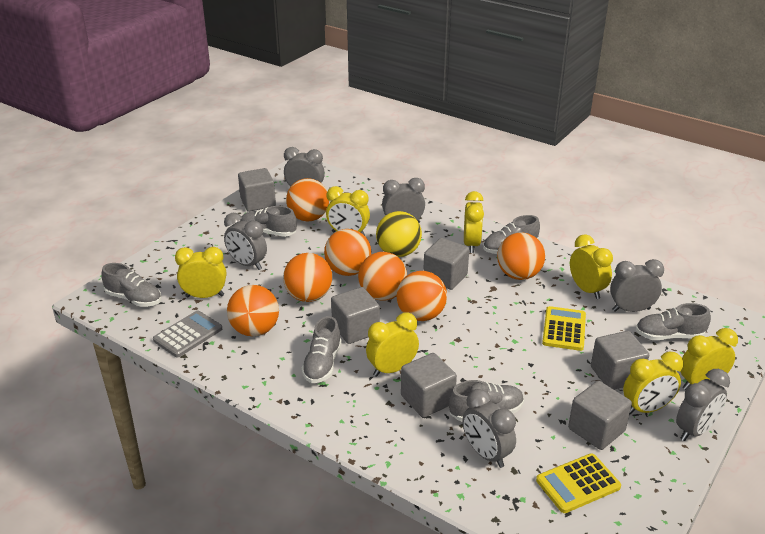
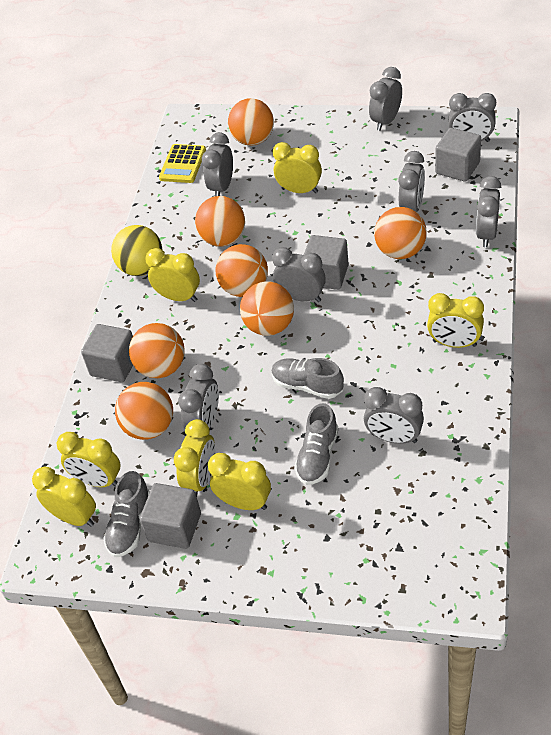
grey calculator: 1 -> 0
grey clock: 6 -> 8
grey cube: 6 -> 4
grey shoe: 6 -> 3
yellow calculator: 2 -> 1

